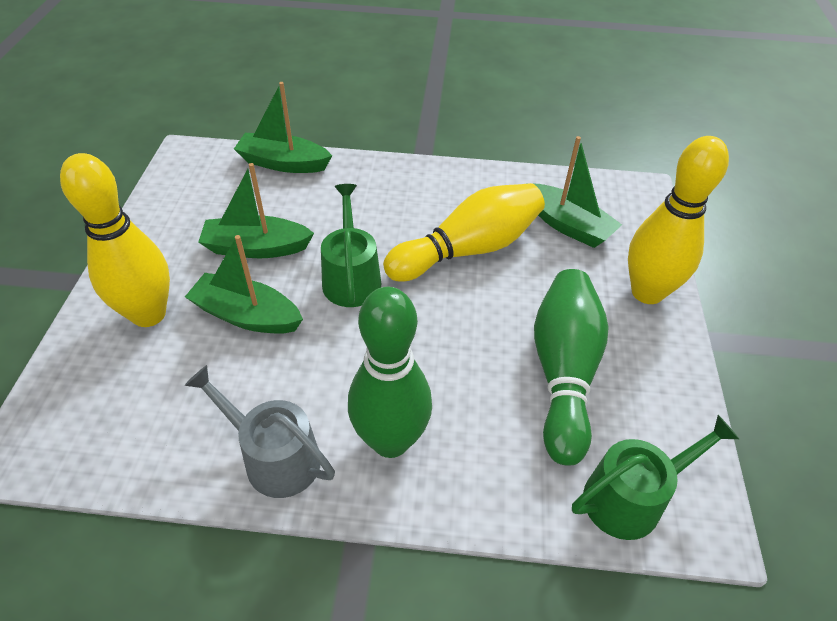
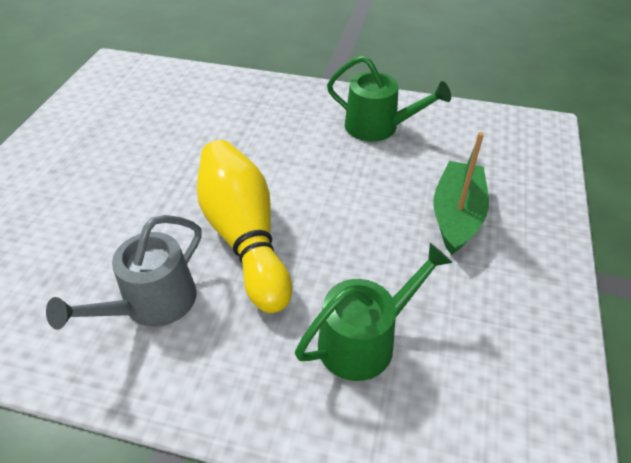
green boat: 4 -> 1
green bowling pin: 2 -> 0
yellow bowling pin: 3 -> 1

